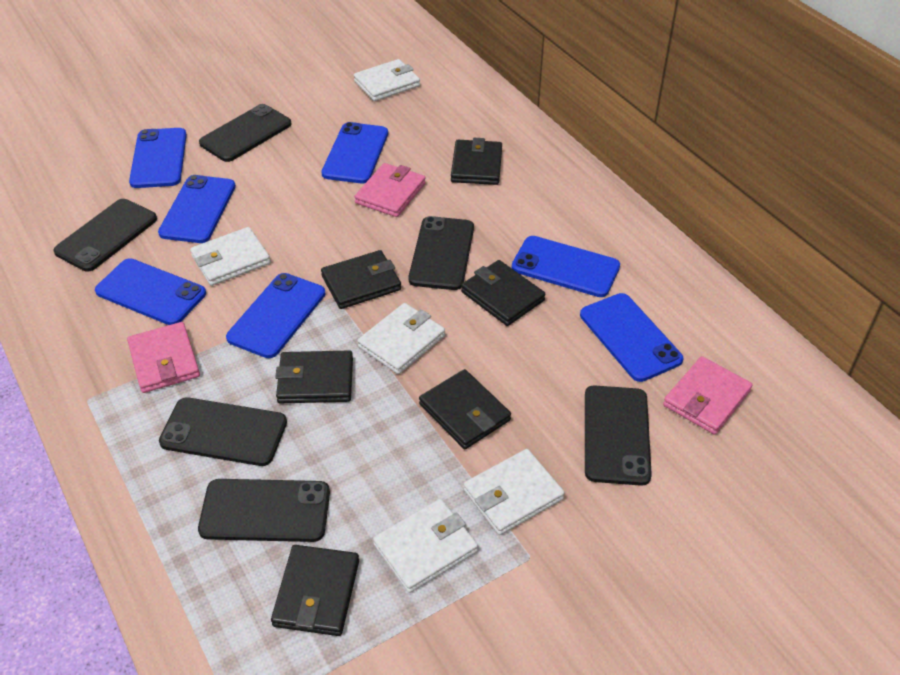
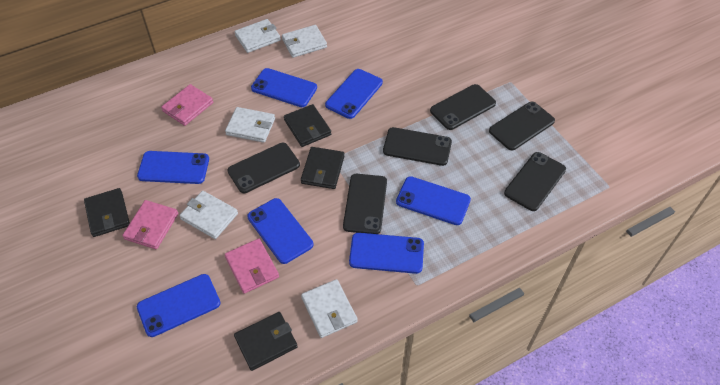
black wallet: 6 -> 4

